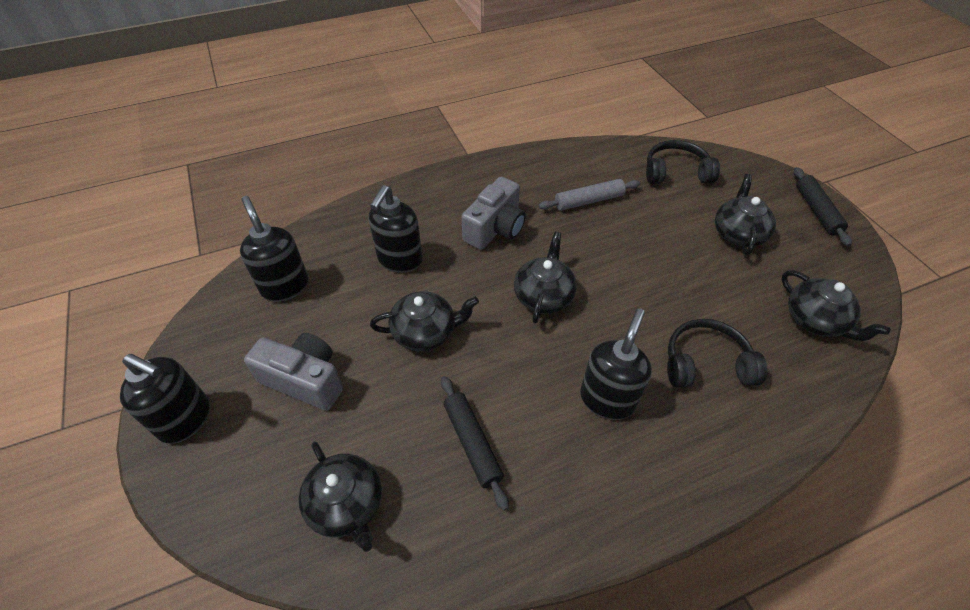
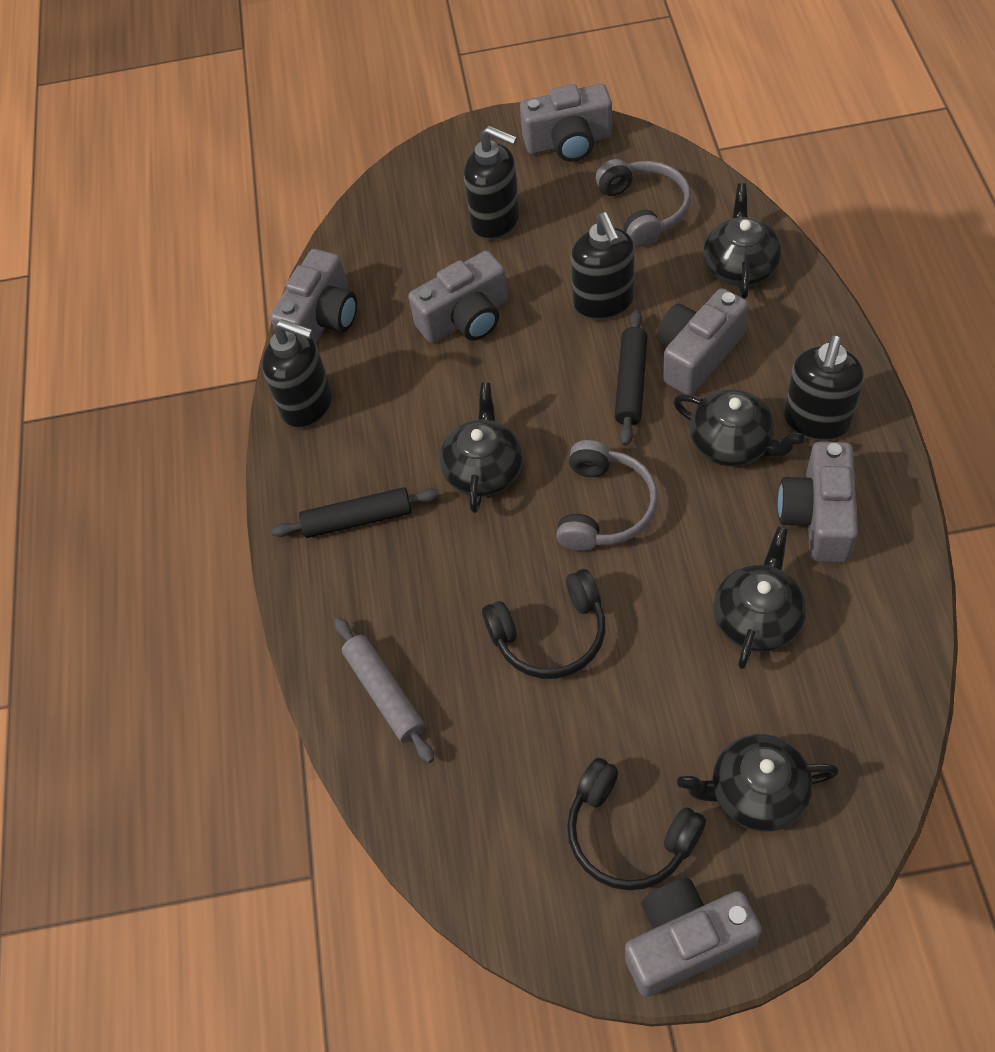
grey camera: 2 -> 6
grey headphones: 0 -> 2

